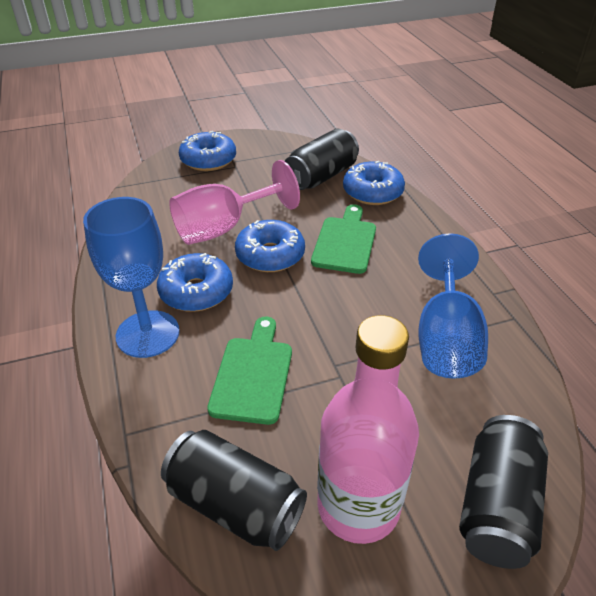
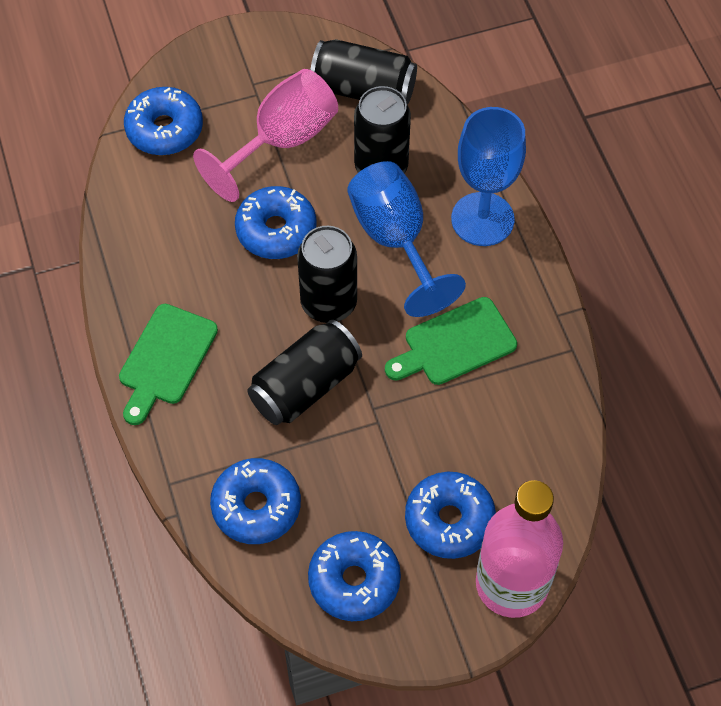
black can: 3 -> 4
blue donut: 4 -> 5

